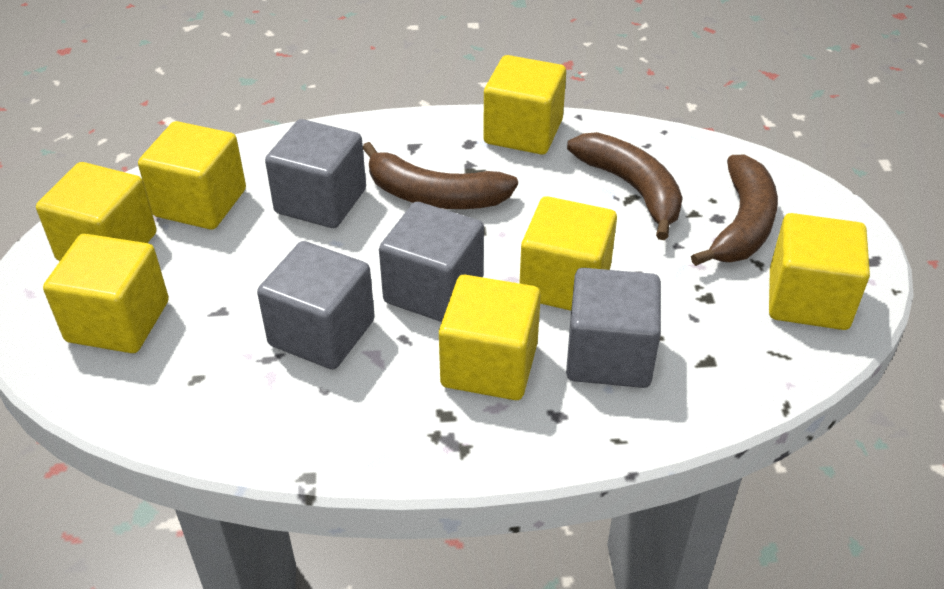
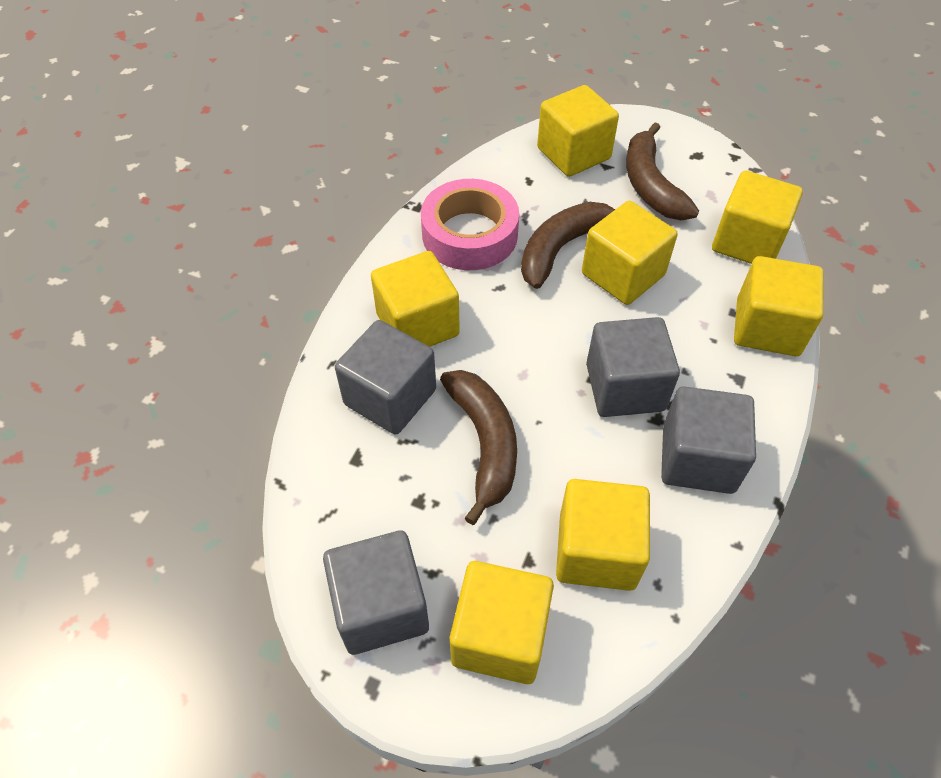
pink tape: 0 -> 1

